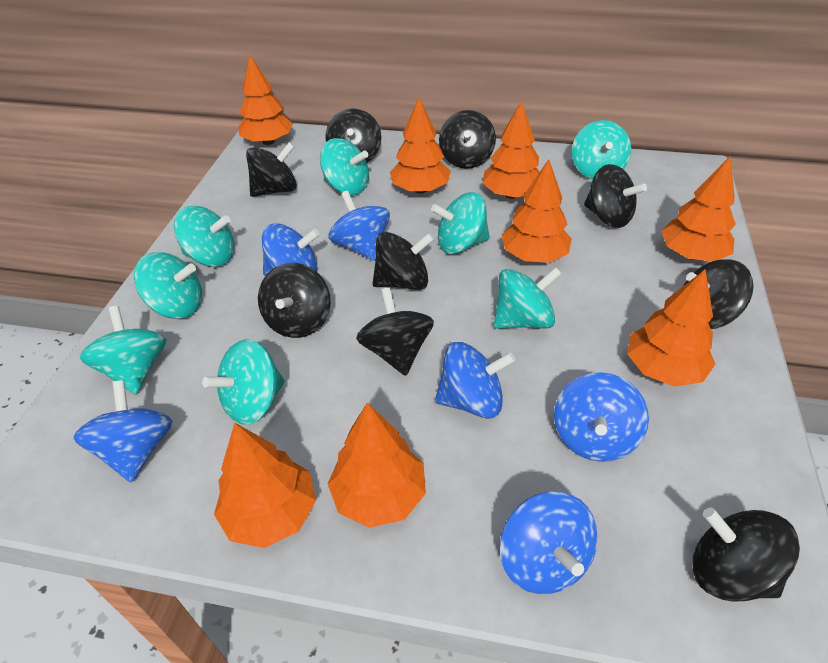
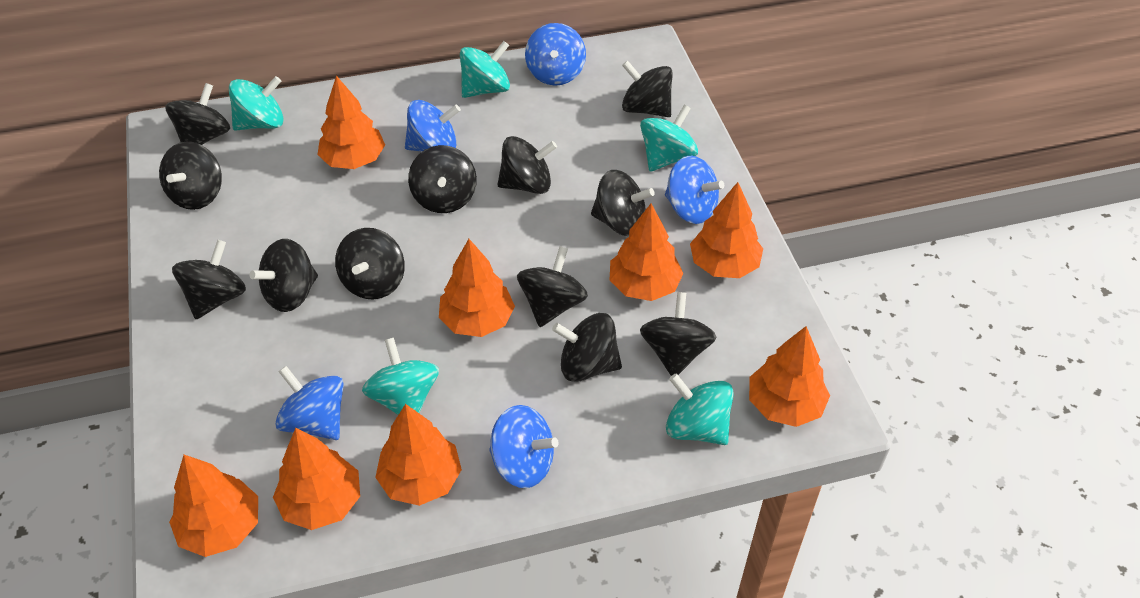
black spinning top: 9 -> 12
blue spinning top: 6 -> 5
turquoise spinning top: 8 -> 5

